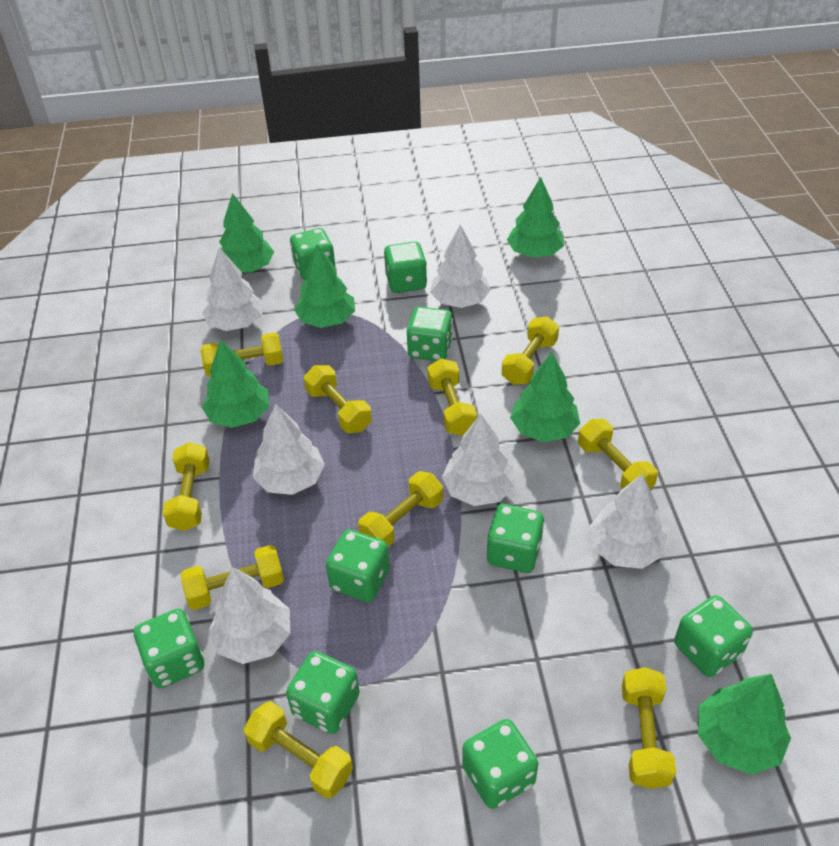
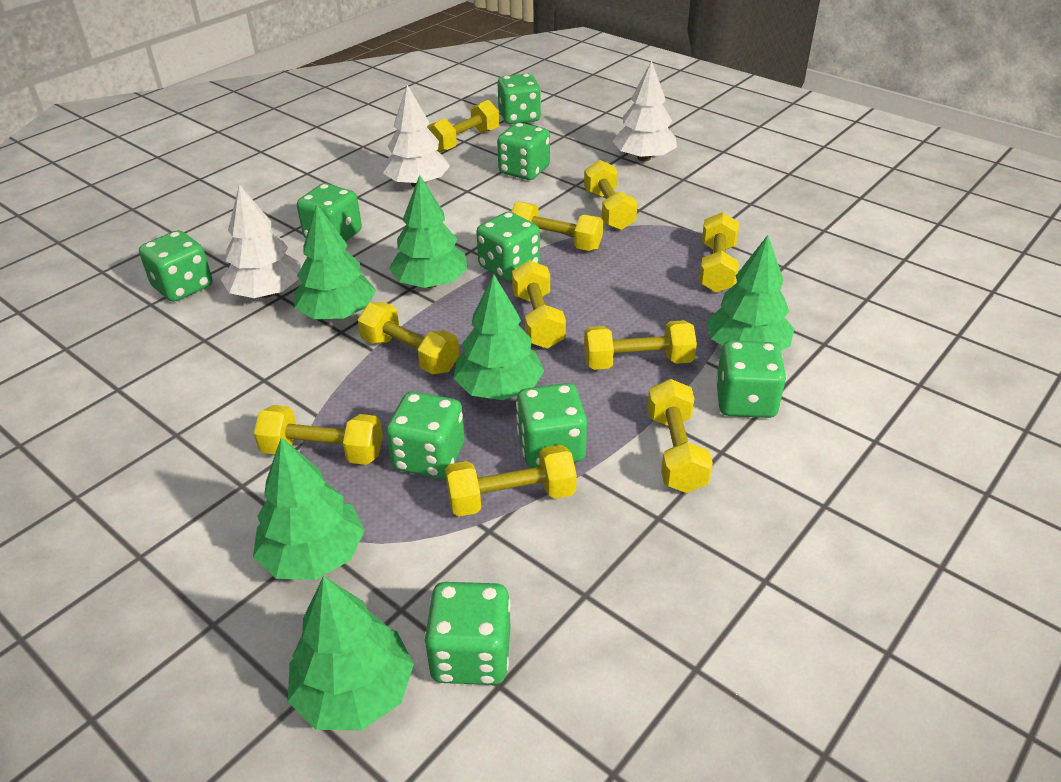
white tree: 6 -> 3

